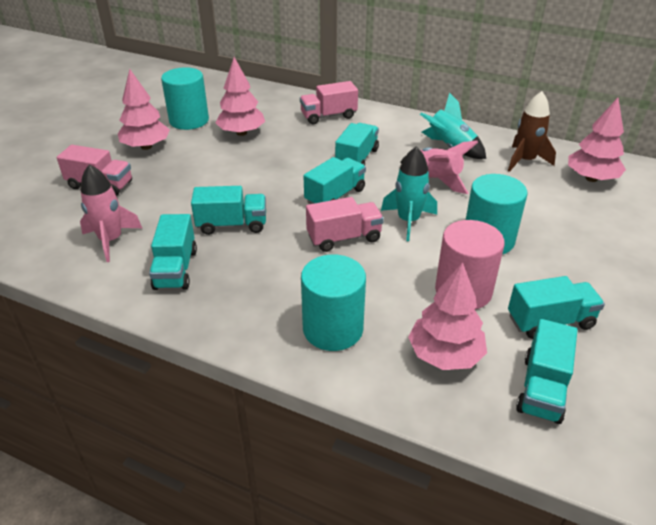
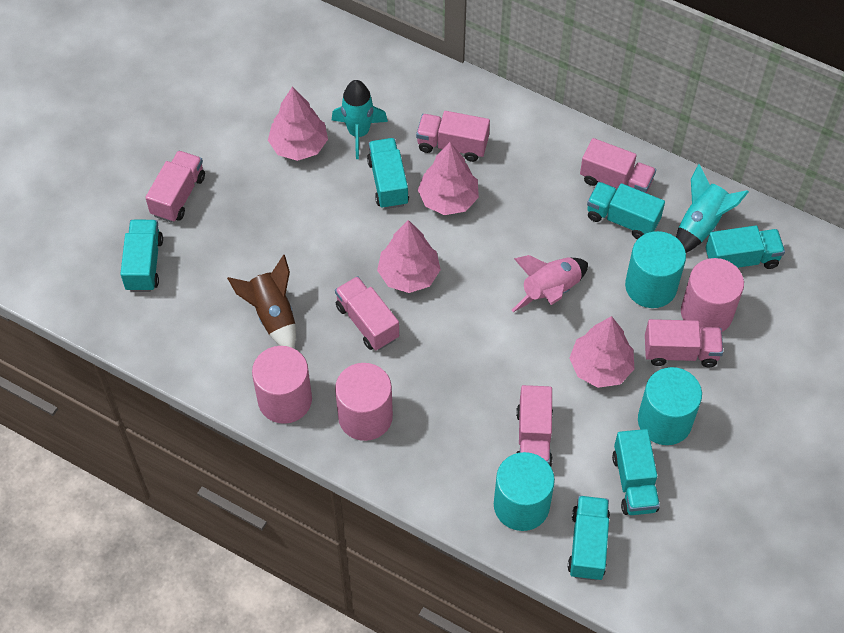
pink cylinder: 1 -> 3
pink rocket: 2 -> 1
pink truck: 3 -> 6

